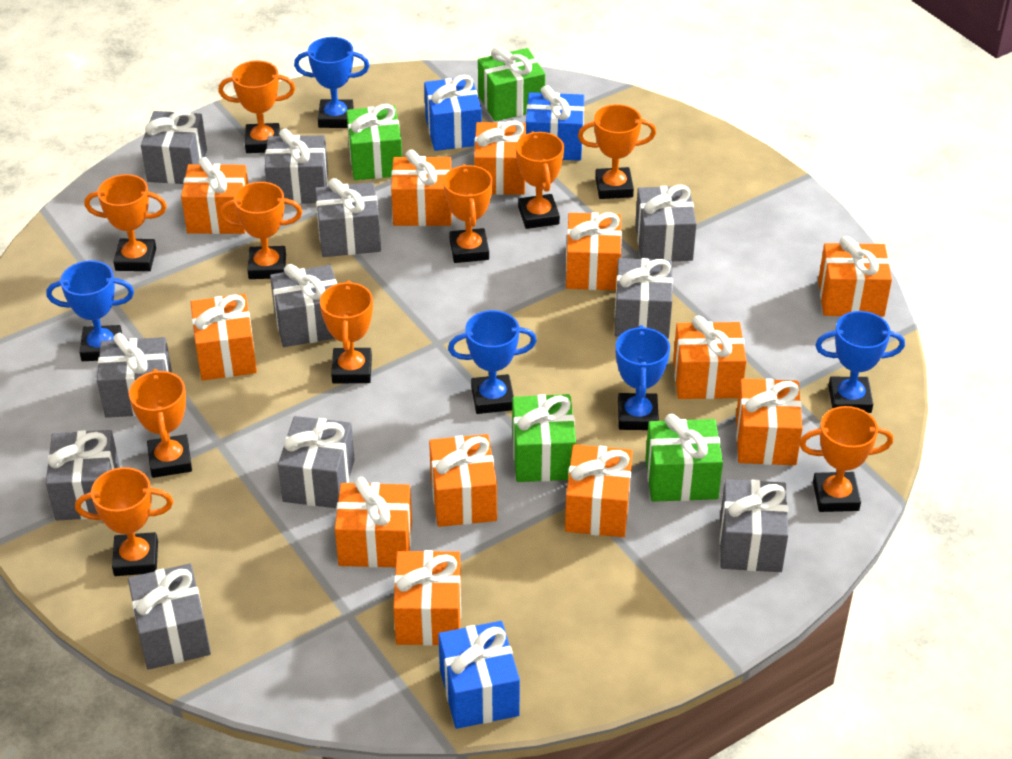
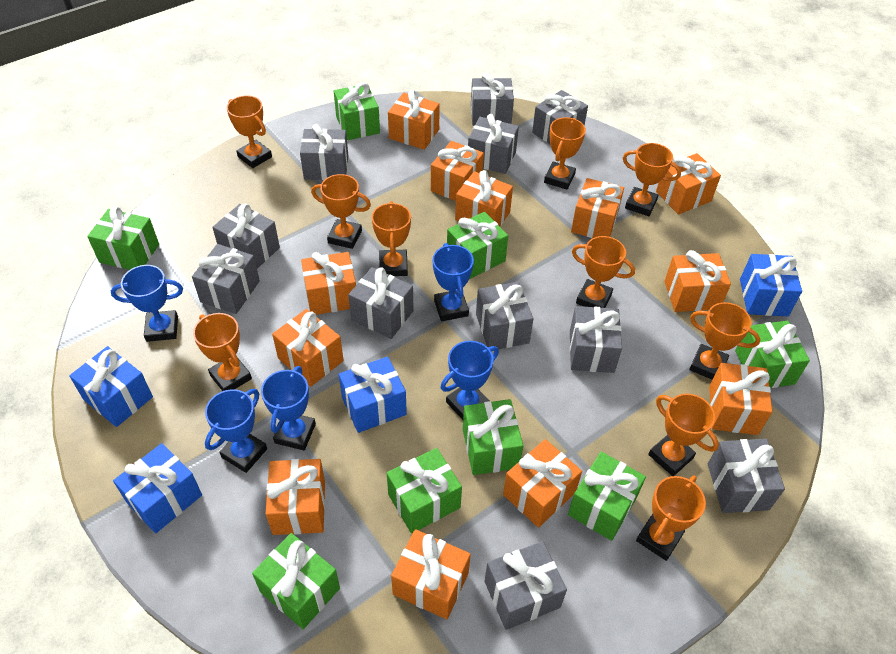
blue gift: 3 -> 4
green gift: 4 -> 8

